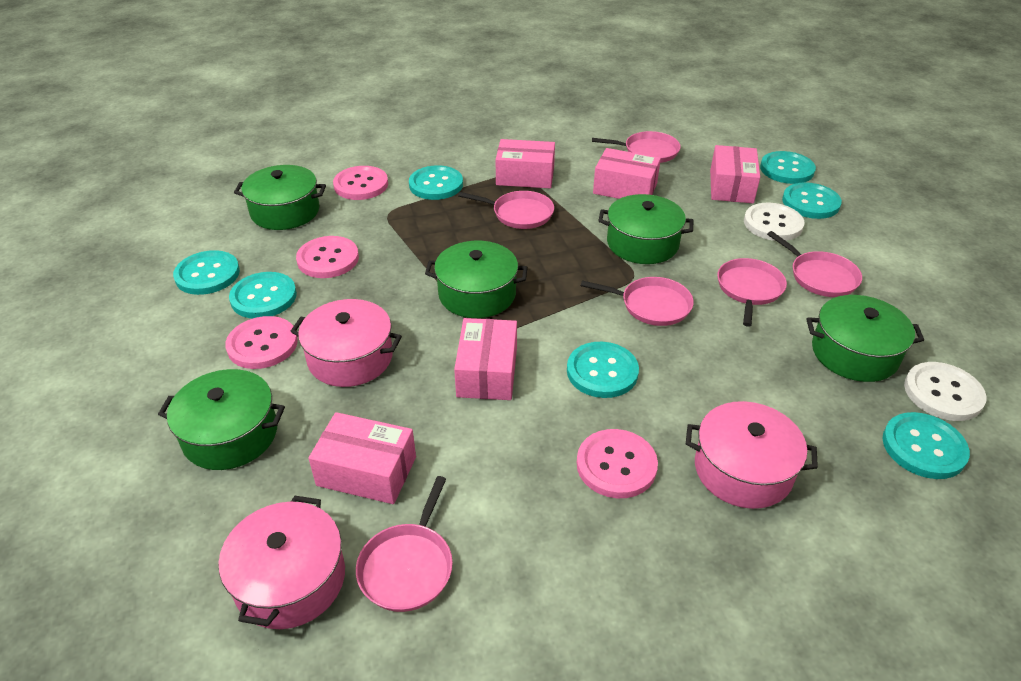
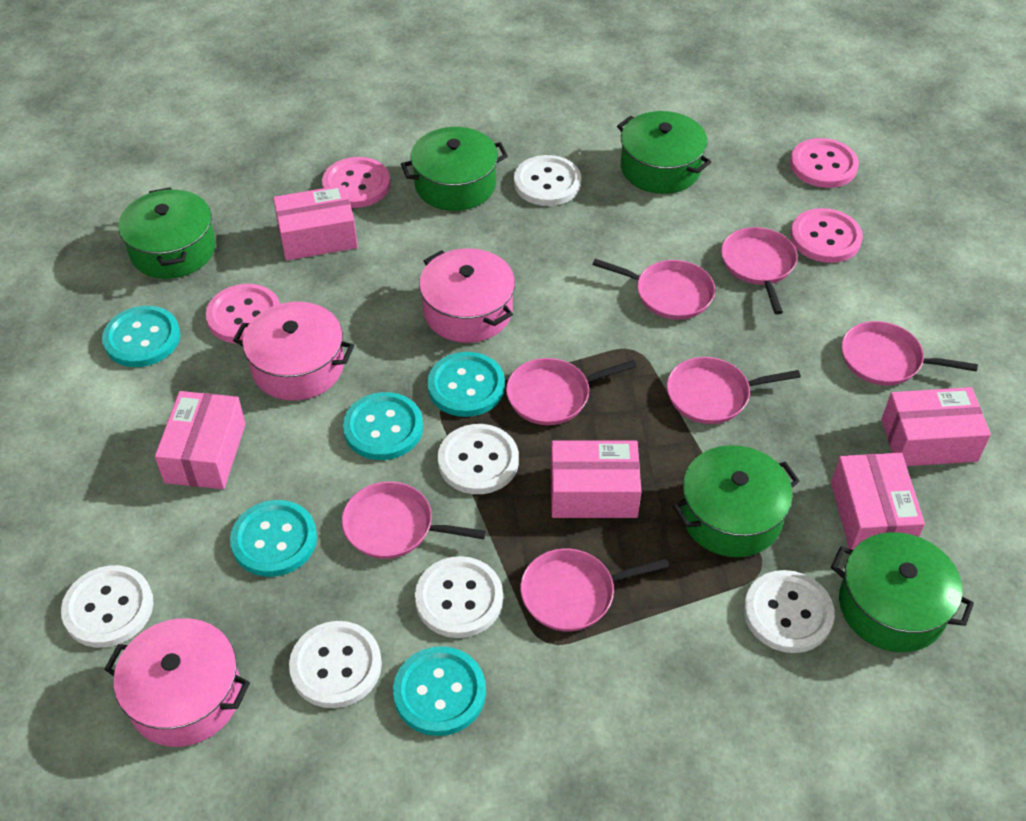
pink pan: 6 -> 7
turquoise button: 7 -> 5
white button: 2 -> 6

